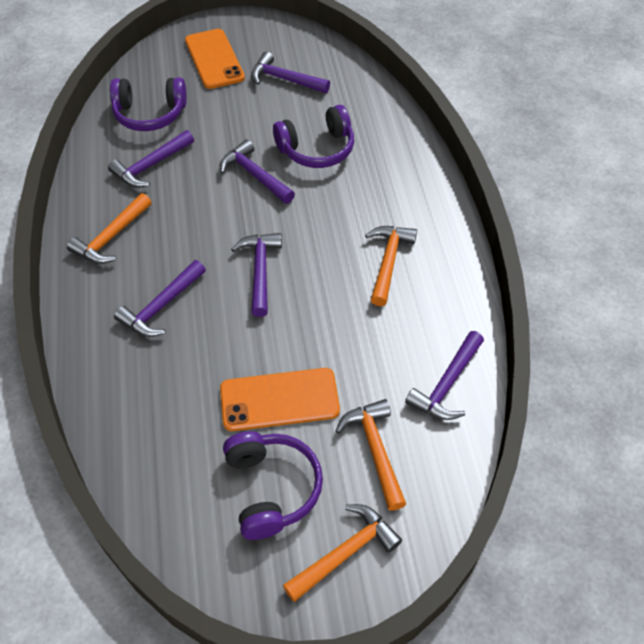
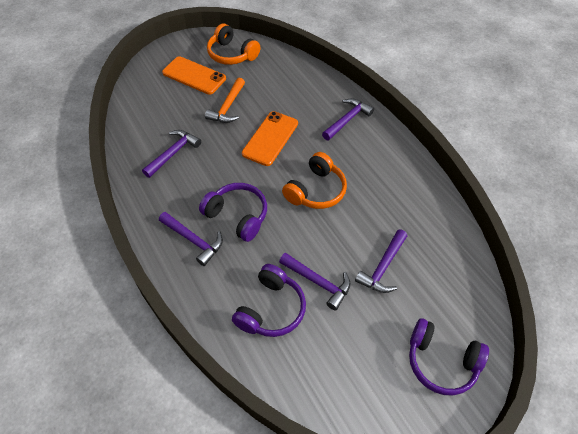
orange hammer: 4 -> 1
orange headphones: 0 -> 2
purple hammer: 6 -> 5

